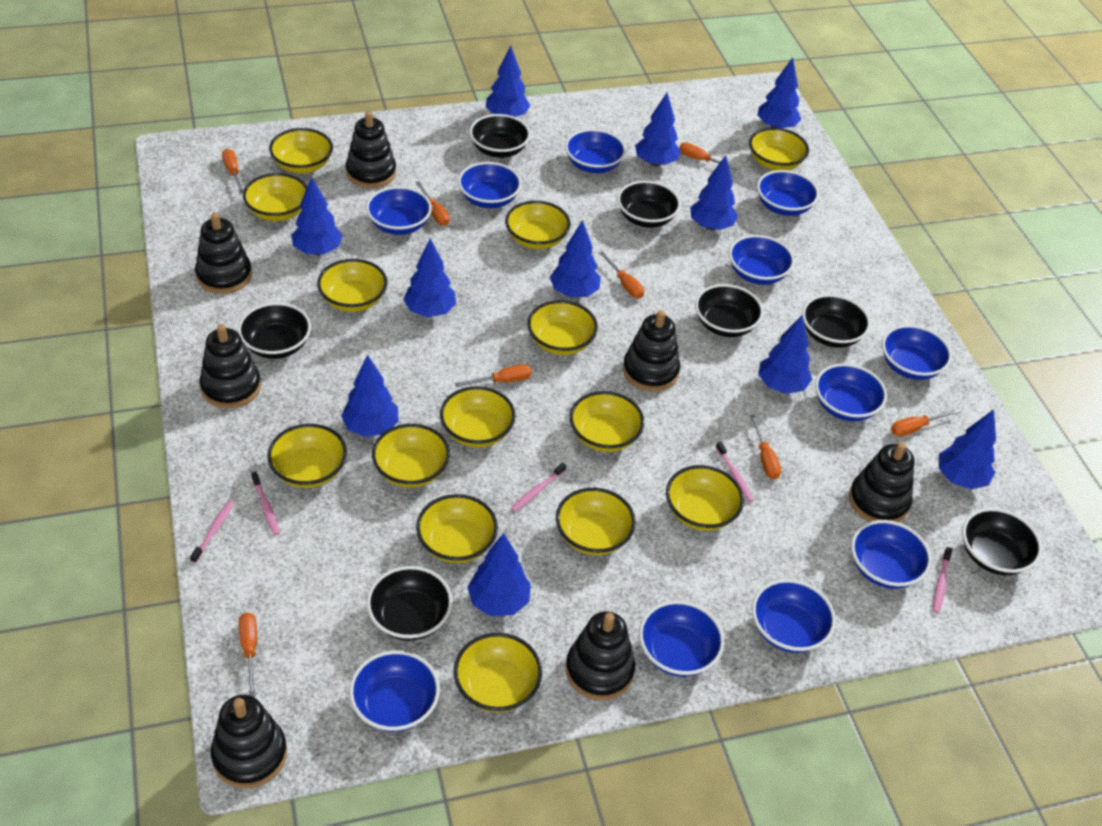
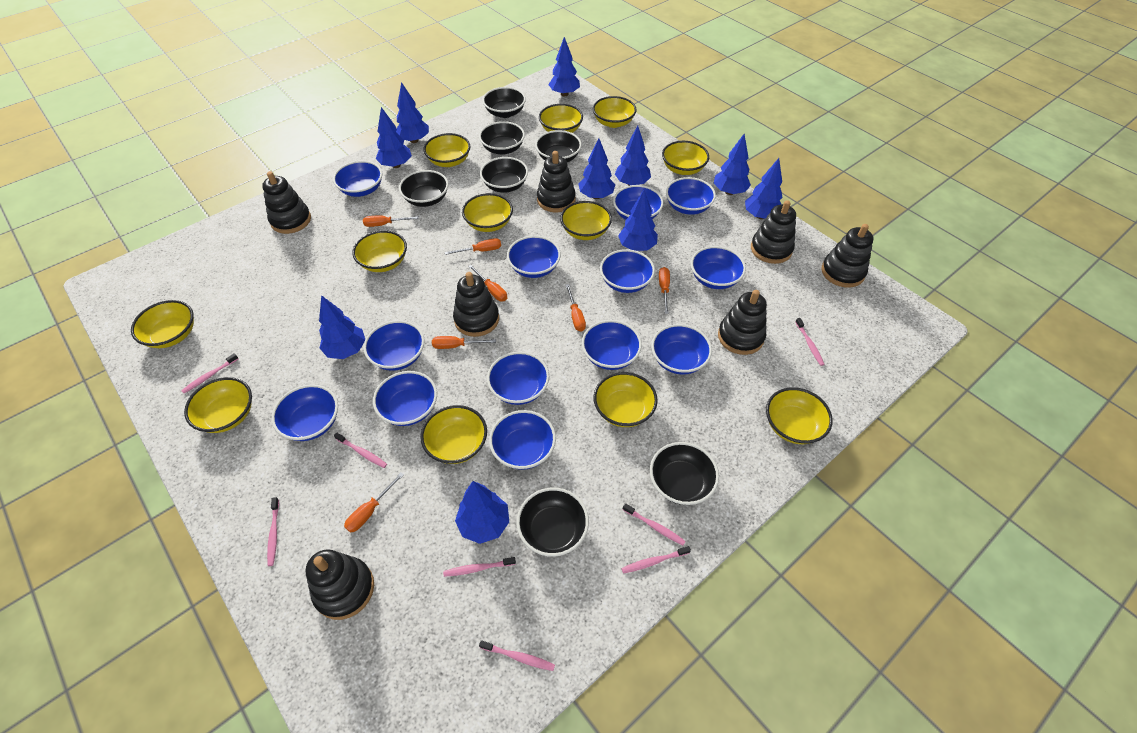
blue bowl: 11 -> 13
blue tree: 11 -> 10
orange screwdriver: 8 -> 7
pink toothbrush: 5 -> 8
yellow bowl: 14 -> 12

